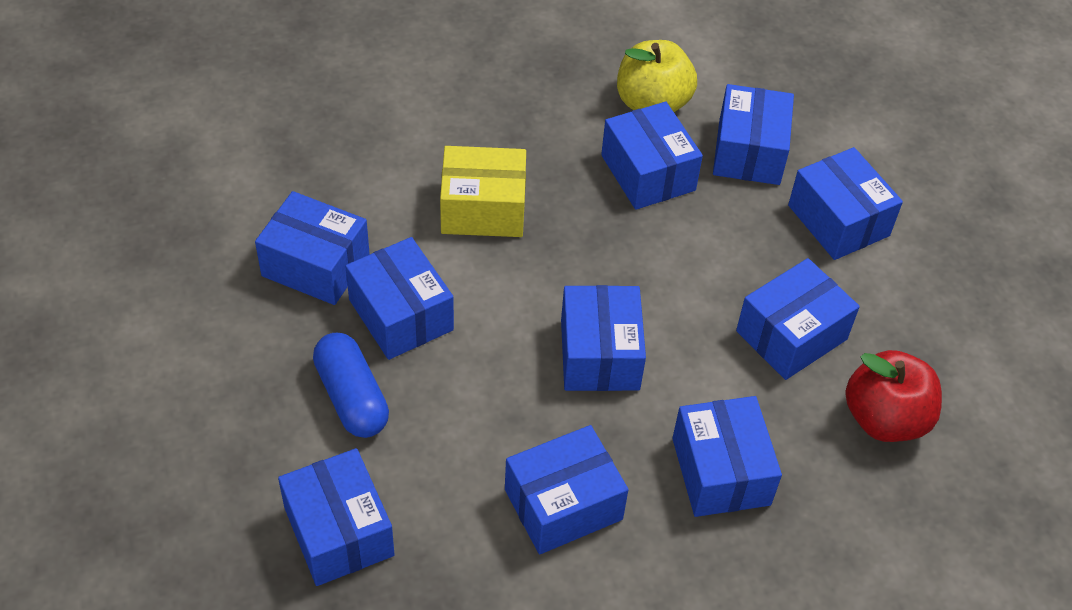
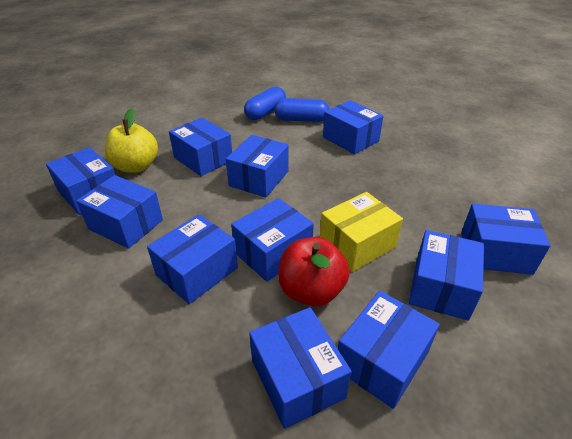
blue box: 10 -> 11
blue capsule: 1 -> 2

